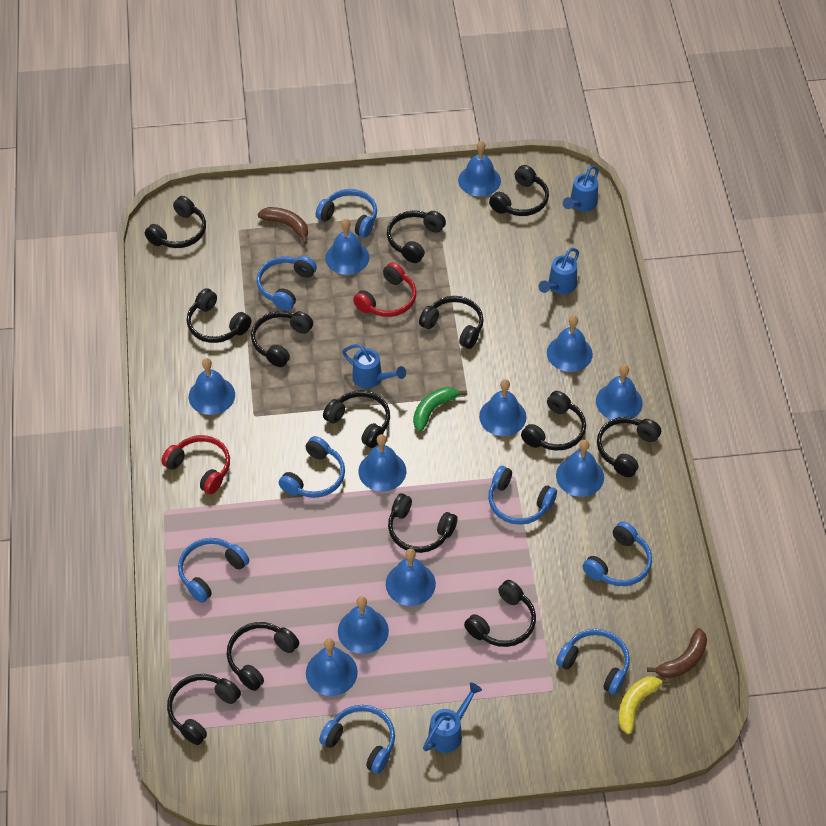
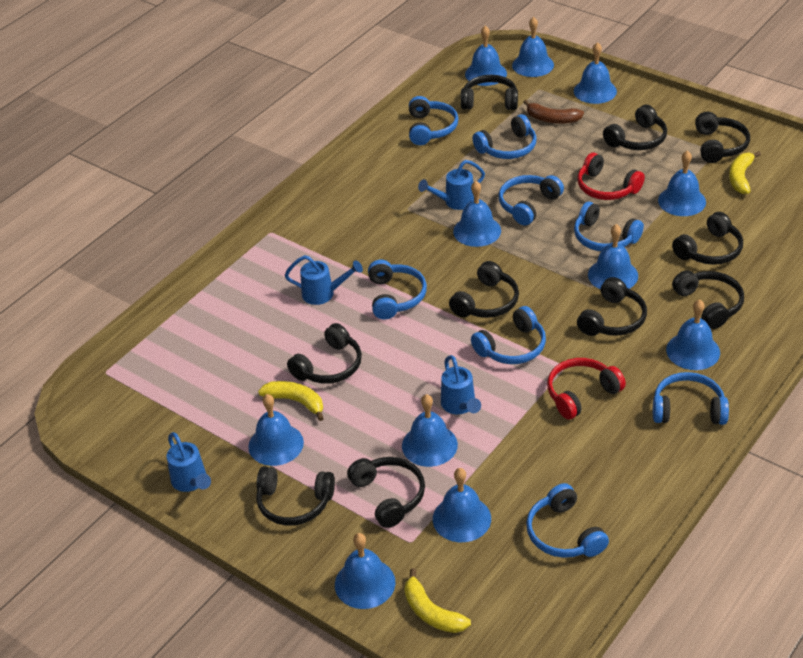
black headphones: 13 -> 10
brown banana: 2 -> 1
green banana: 1 -> 0
yellow banana: 1 -> 3

